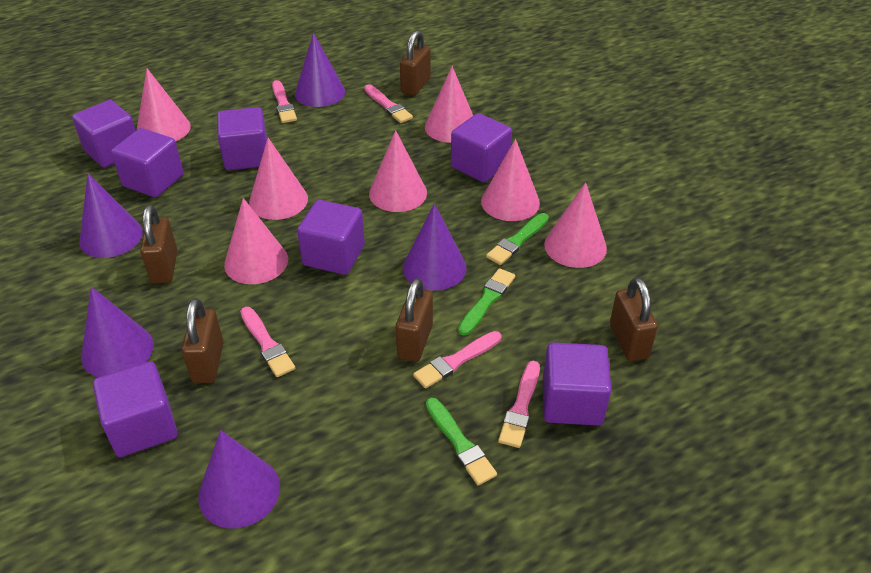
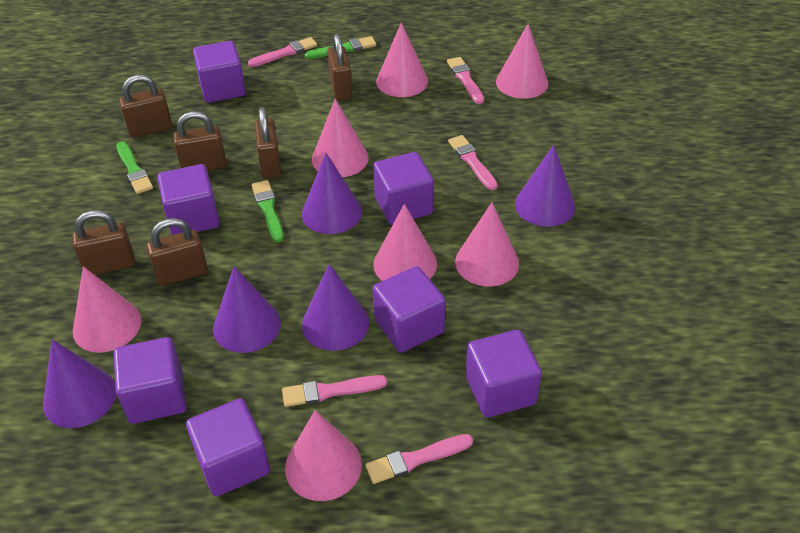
brown padlock: 5 -> 6

